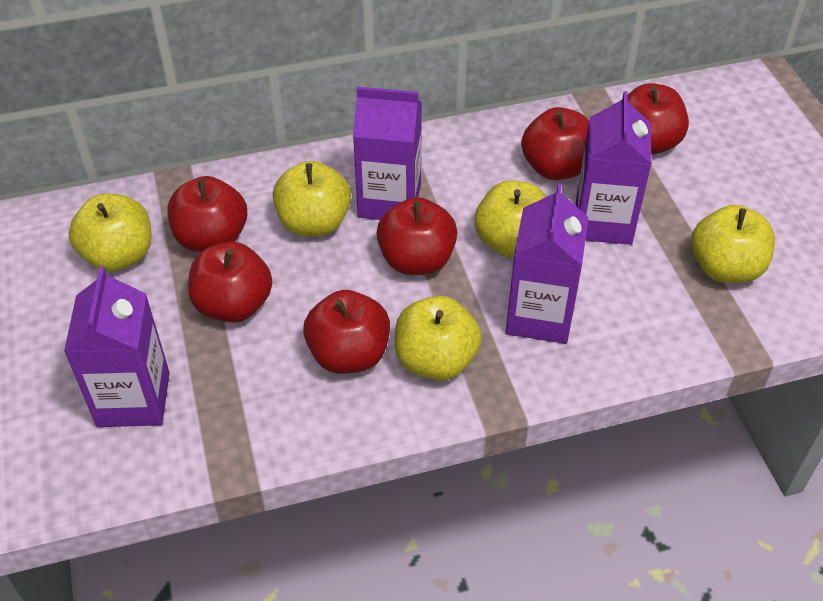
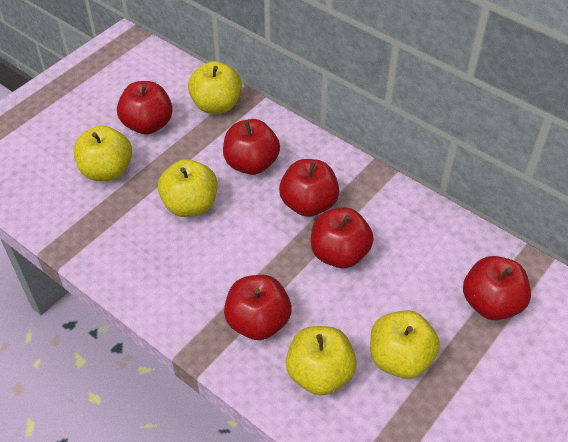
purple carton: 4 -> 0

